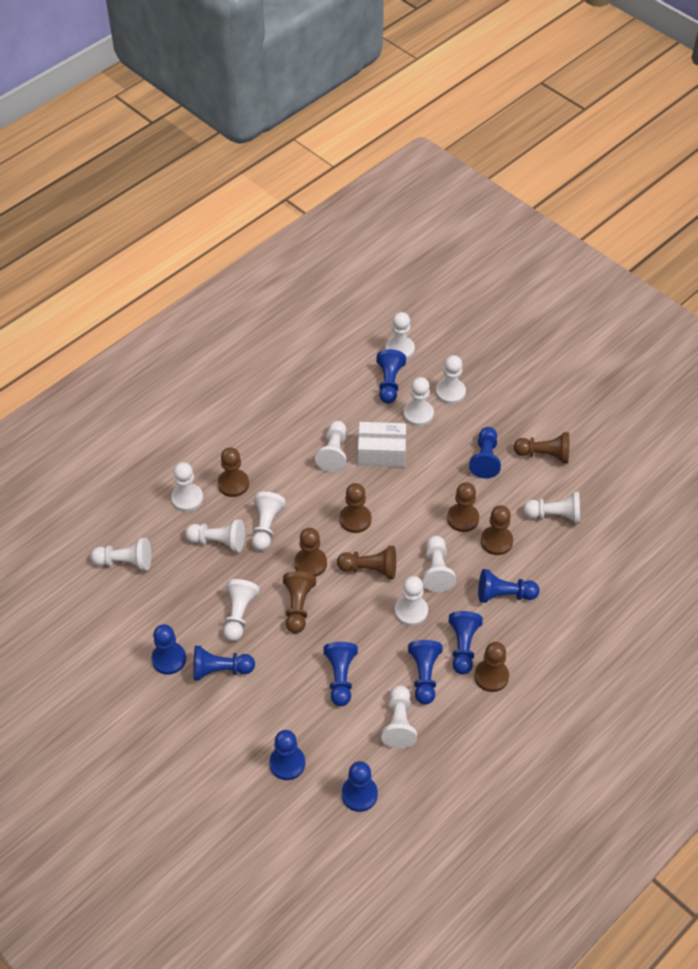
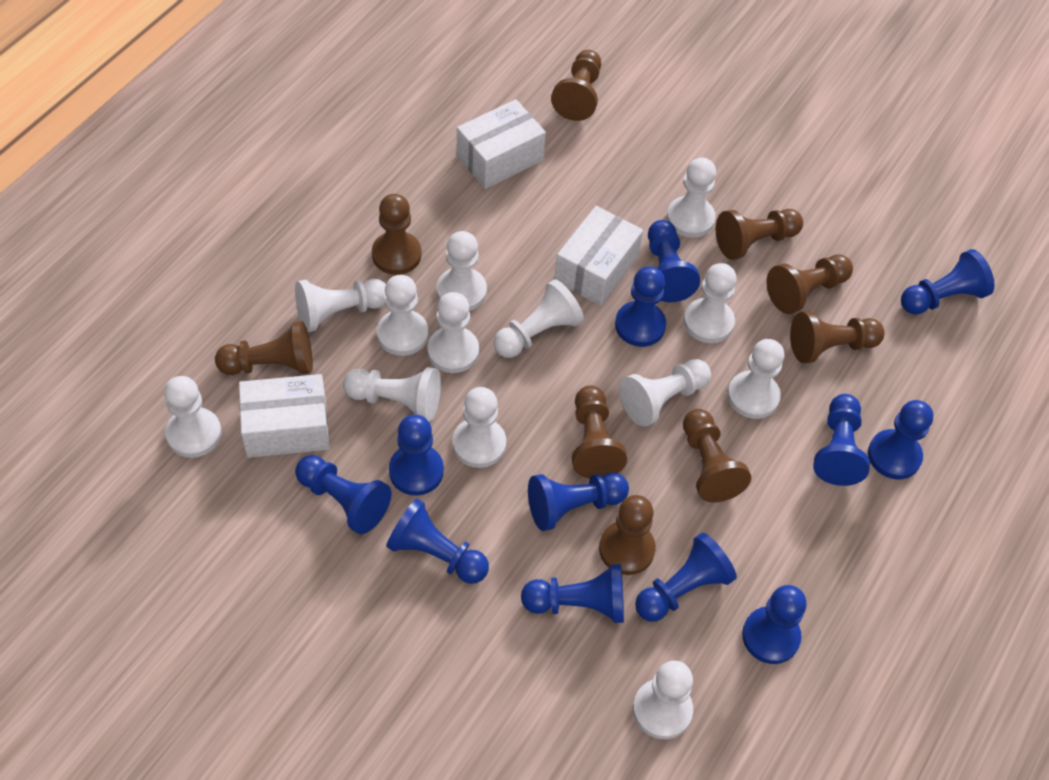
blue pawn: 10 -> 12
white box: 1 -> 3

